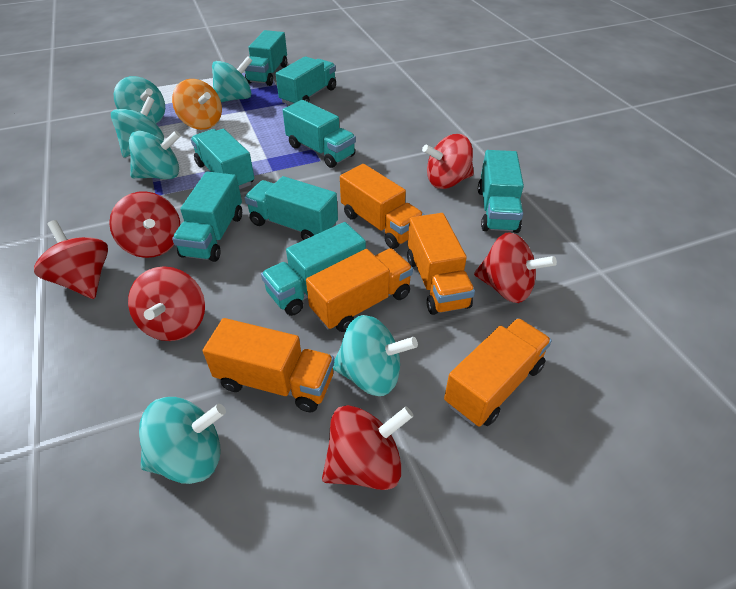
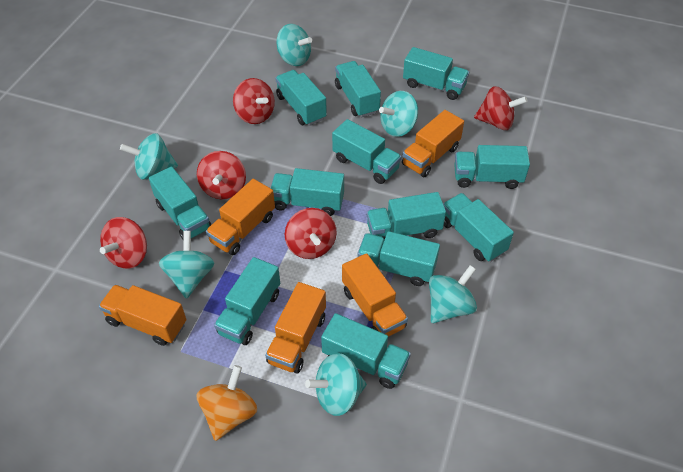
red spinning top: 6 -> 5
turquoise truck: 8 -> 12

